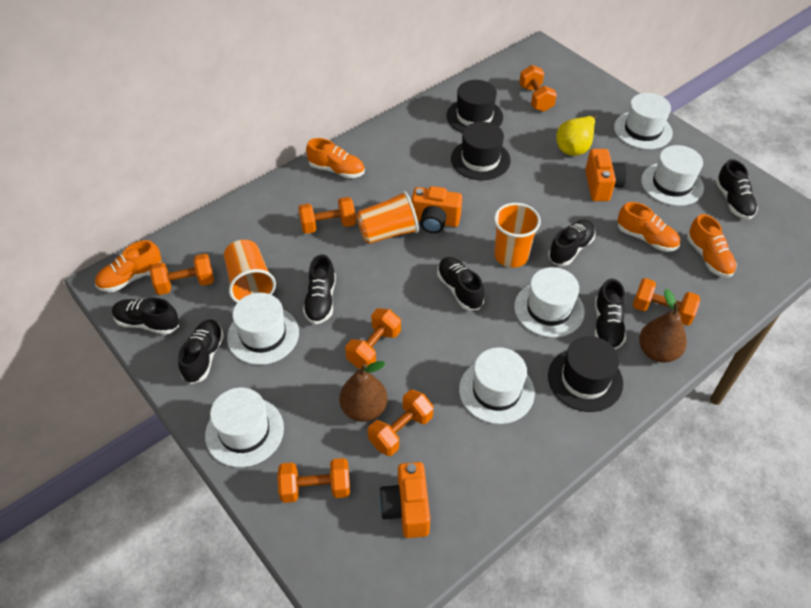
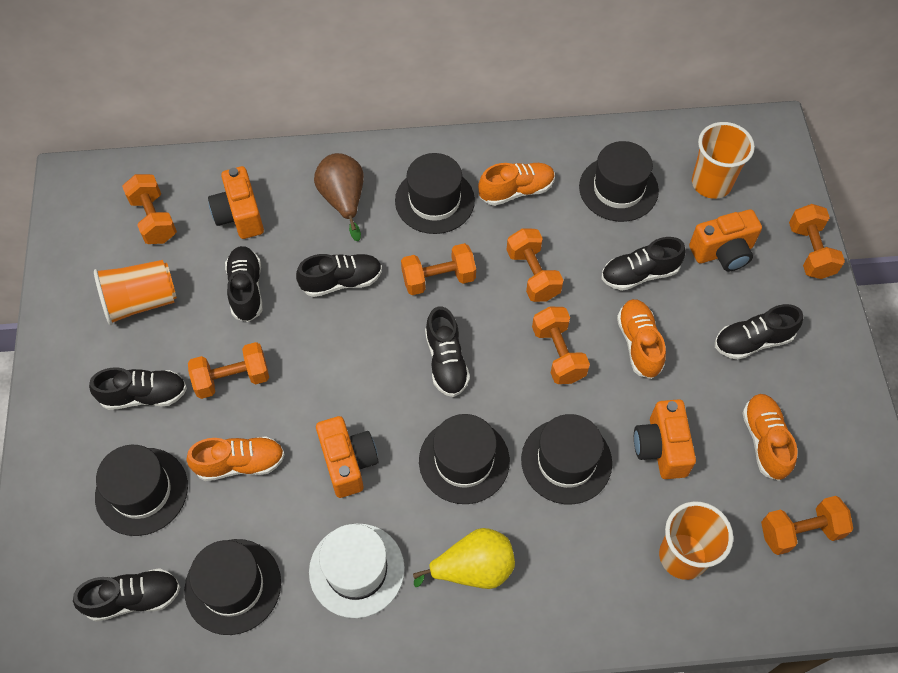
black hat: 3 -> 6
brown pear: 2 -> 1
orange camera: 3 -> 4
white hat: 6 -> 1

